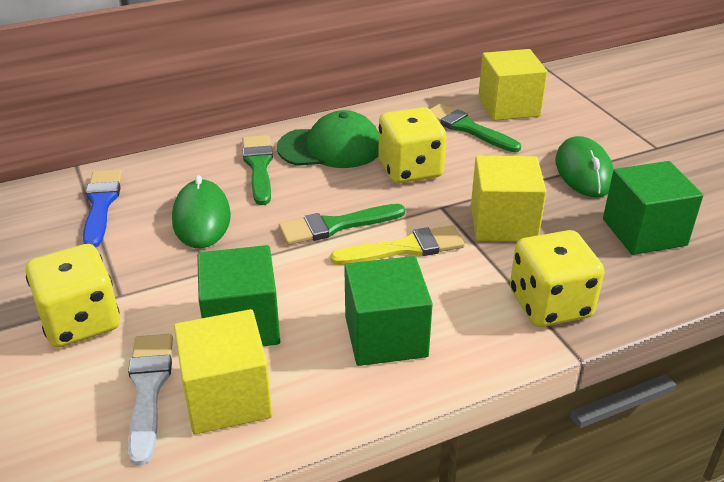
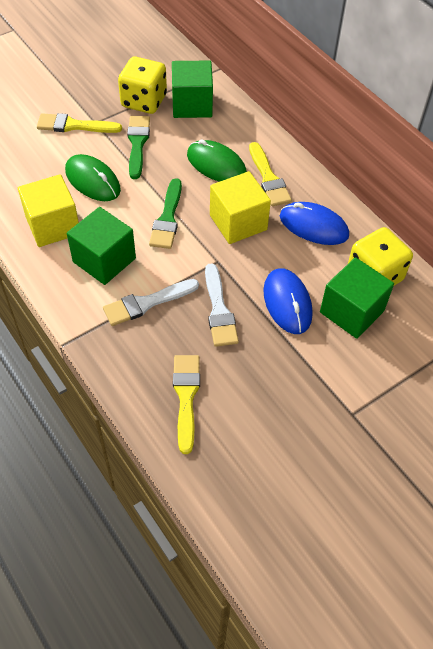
blue brush: 1 -> 0
blue mouse: 0 -> 2
green brush: 3 -> 2
green cap: 1 -> 0
white brush: 1 -> 2
yellow brush: 1 -> 3
yellow cube: 3 -> 2
yellow dice: 3 -> 2

